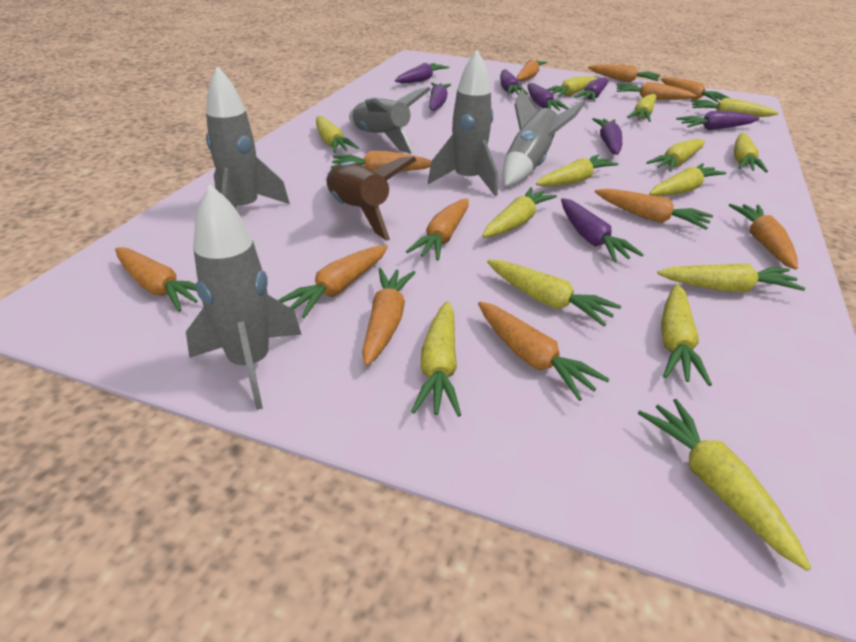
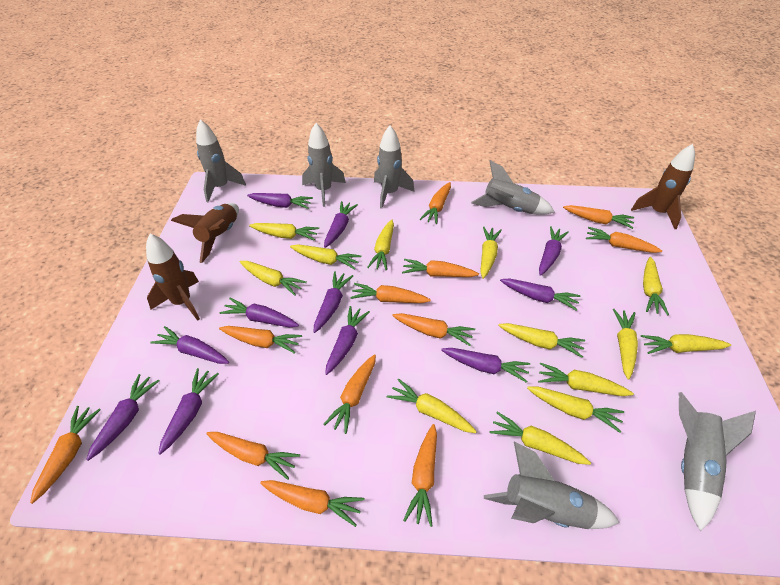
brown rocket: 1 -> 3
grey rocket: 5 -> 6
purple carrot: 8 -> 11
yellow carrot: 14 -> 13

